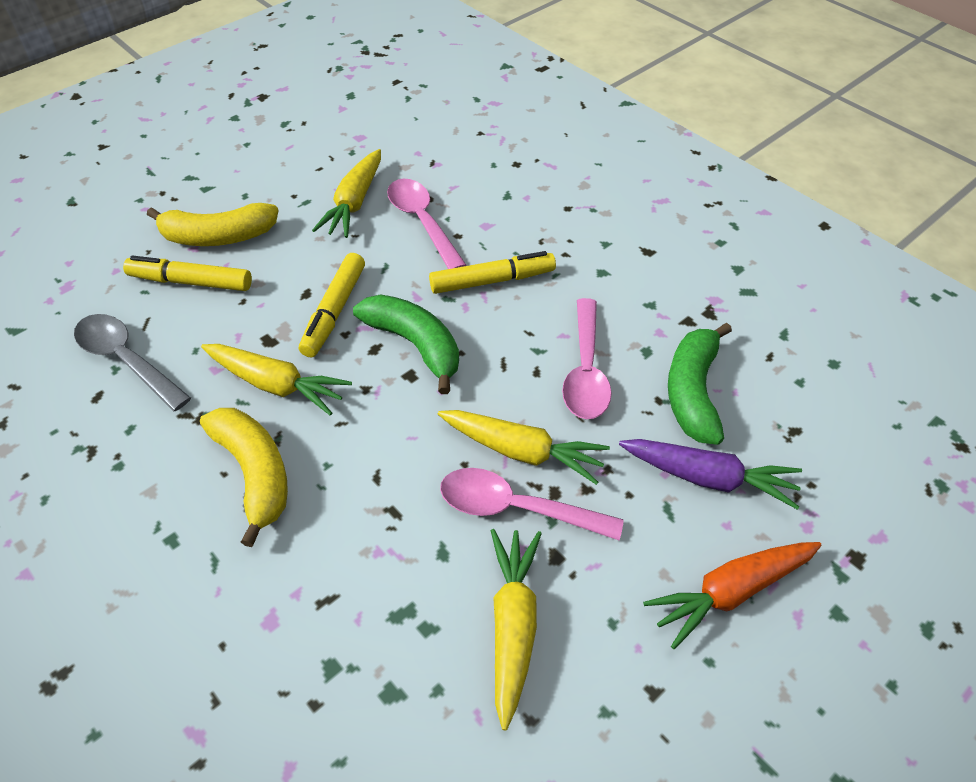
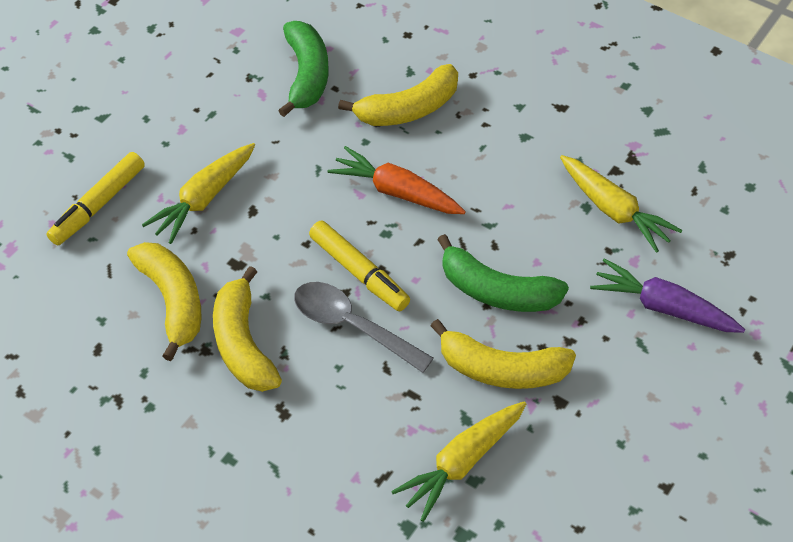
pink spoon: 3 -> 0
yellow banana: 2 -> 4
yellow carrot: 4 -> 3
yellow marker: 3 -> 2

